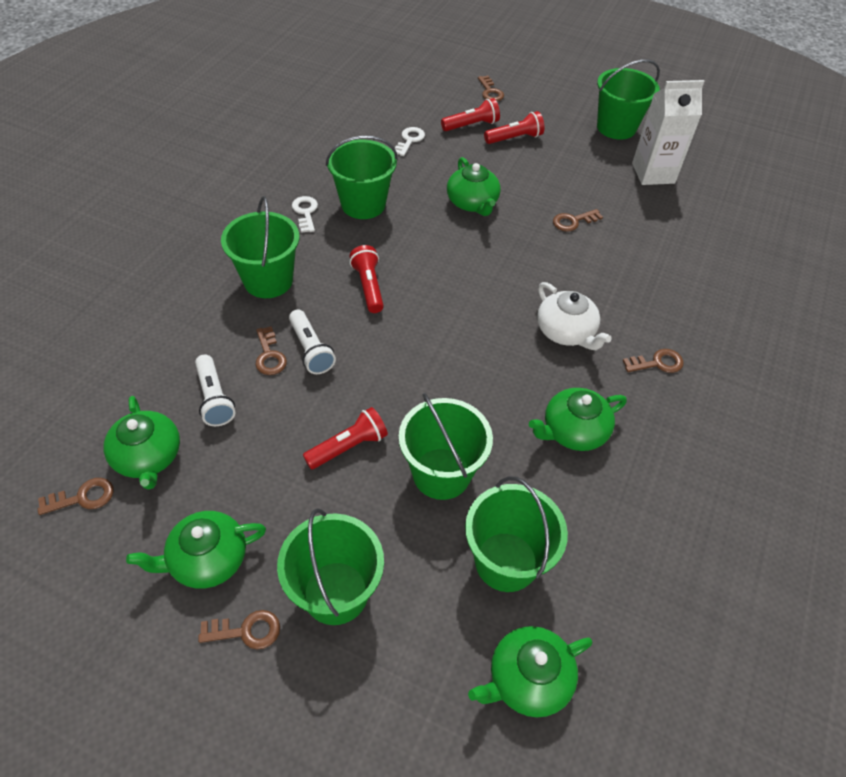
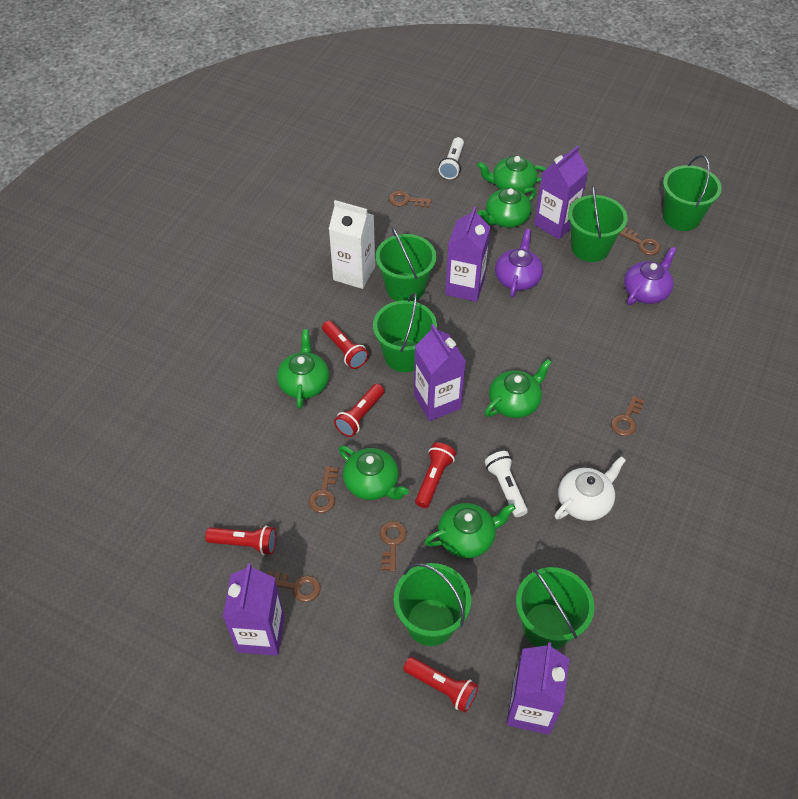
green teapot: 5 -> 6
purple carton: 0 -> 5
purple teapot: 0 -> 2
red flashlight: 4 -> 5
white key: 2 -> 0

